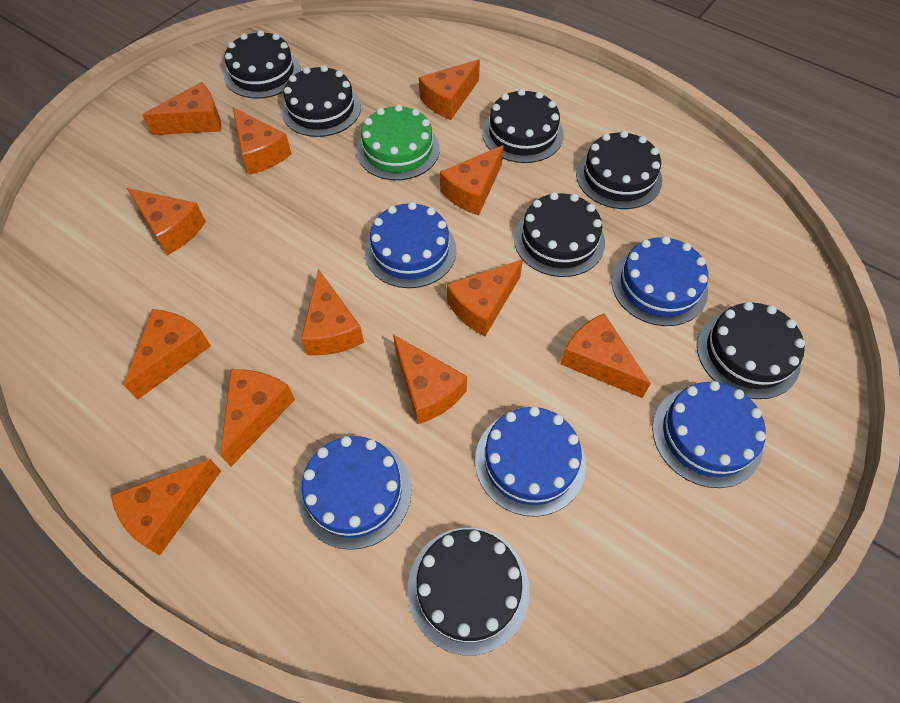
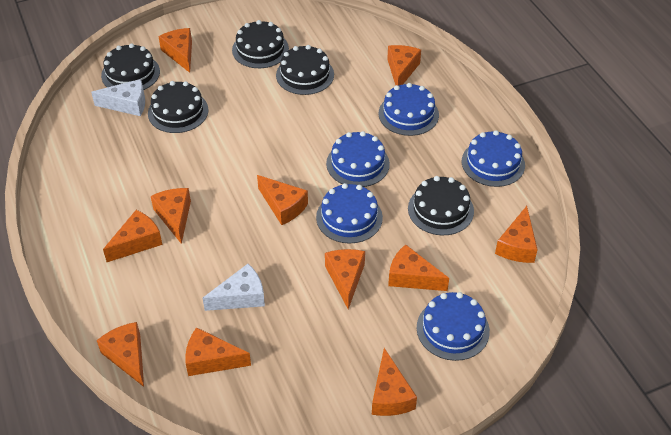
black cake: 7 -> 5
green cake: 1 -> 0
orange cheese: 12 -> 11
white cheese: 0 -> 2

